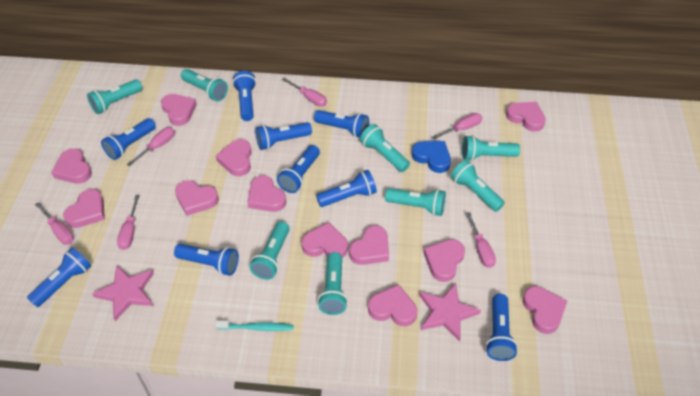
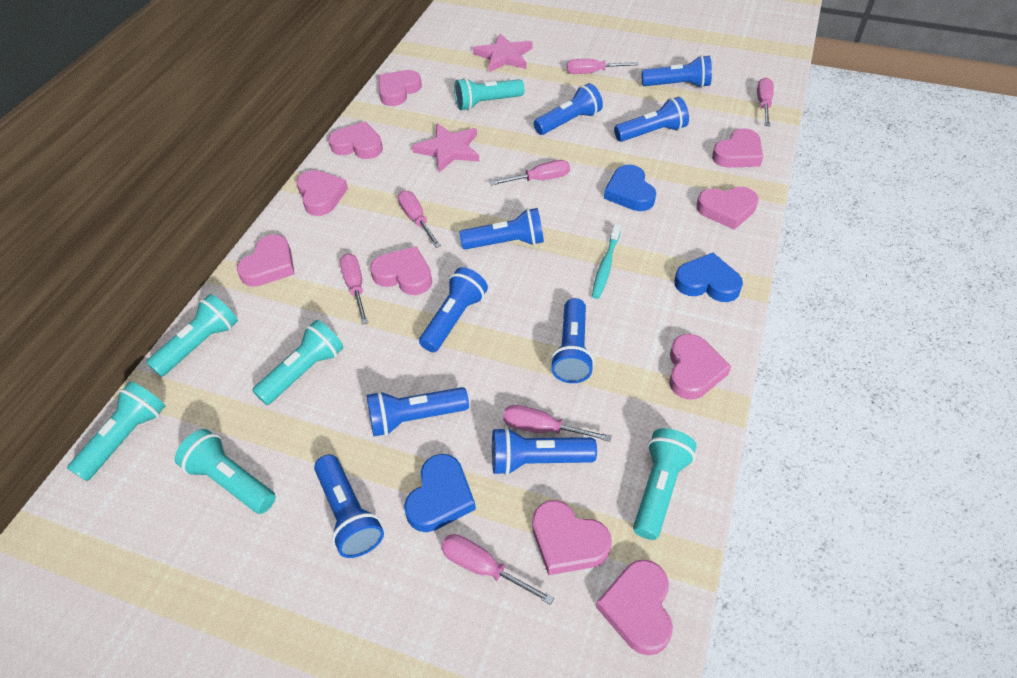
blue heart: 1 -> 3
pink heart: 12 -> 10
pink screwdriver: 6 -> 7
turquoise flashlight: 8 -> 6

